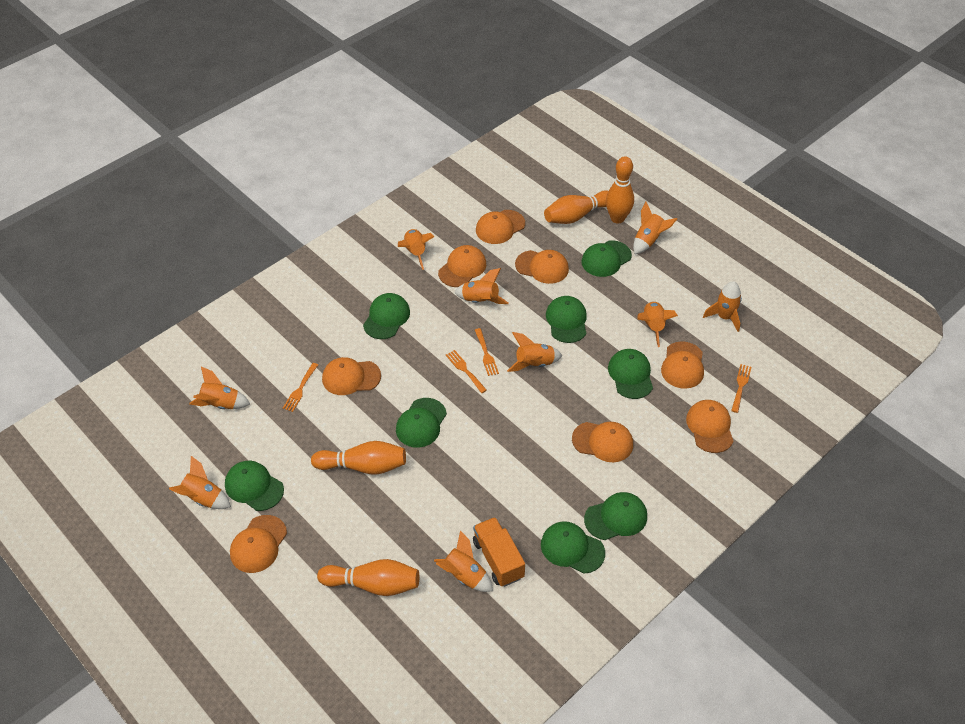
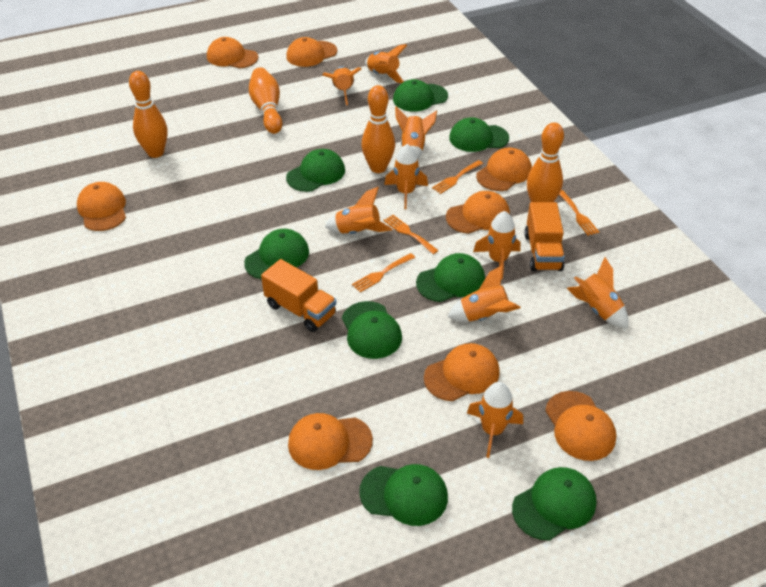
orange truck: 1 -> 2

